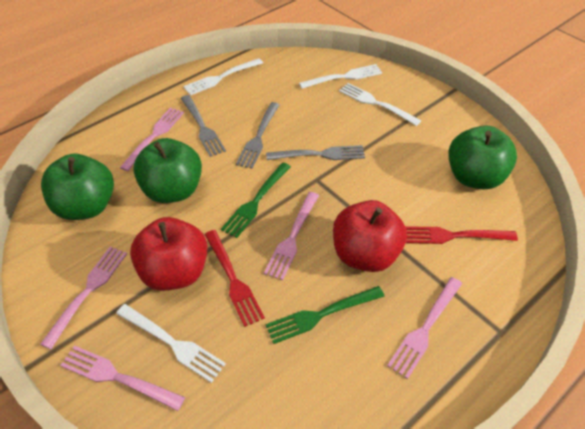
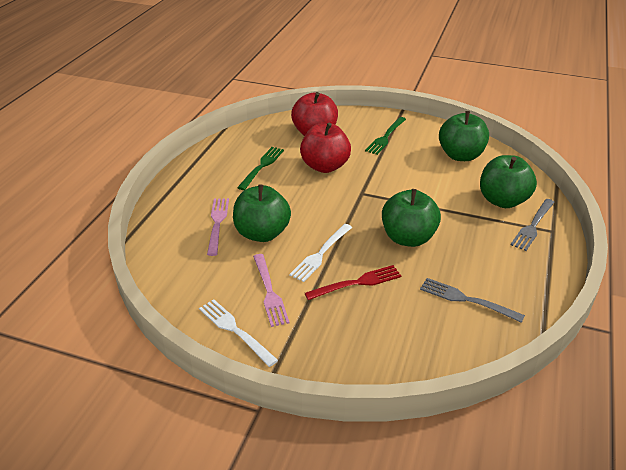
green apple: 3 -> 4
grey fork: 3 -> 2
pink fork: 5 -> 2
red fork: 2 -> 1
white fork: 4 -> 2

